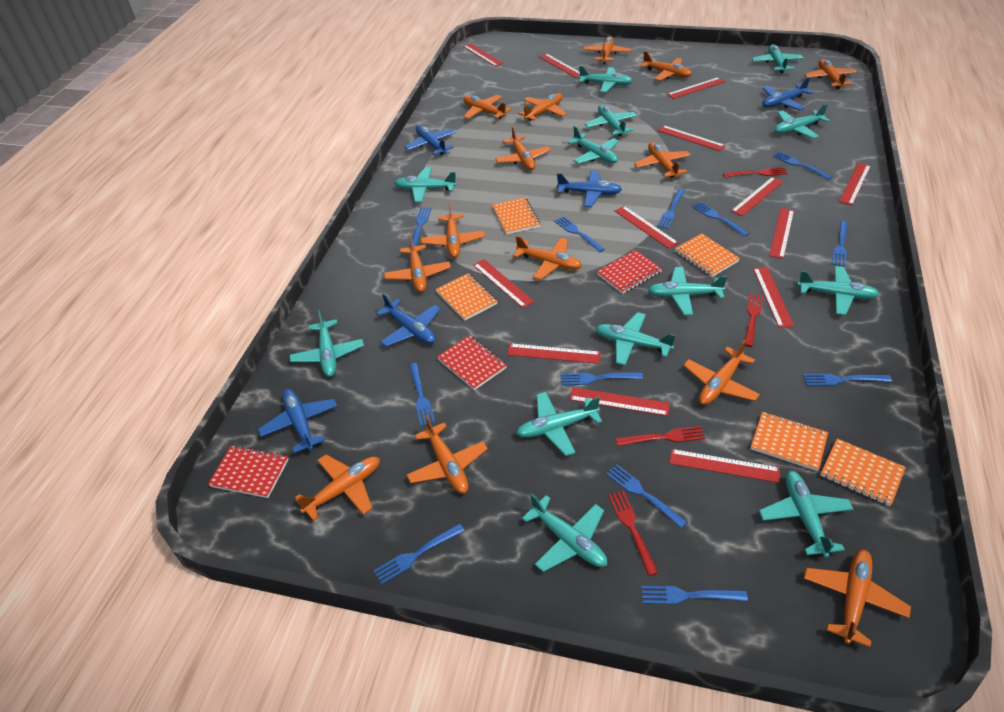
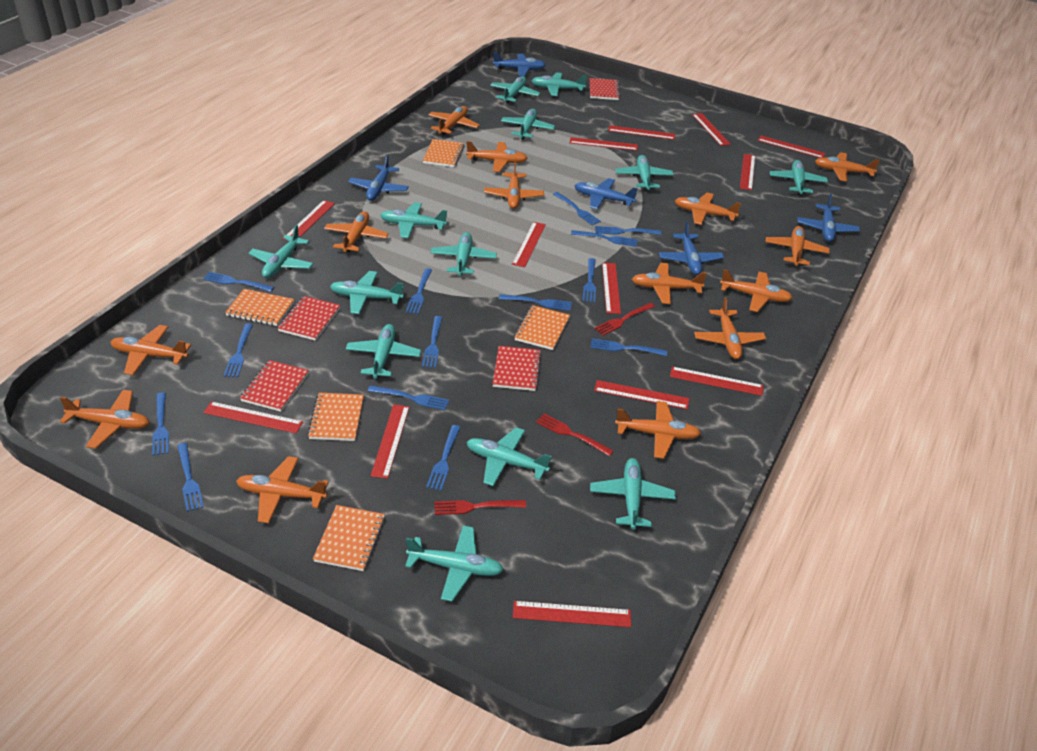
blue fork: 12 -> 14
red fork: 4 -> 3
red notebook: 3 -> 4

